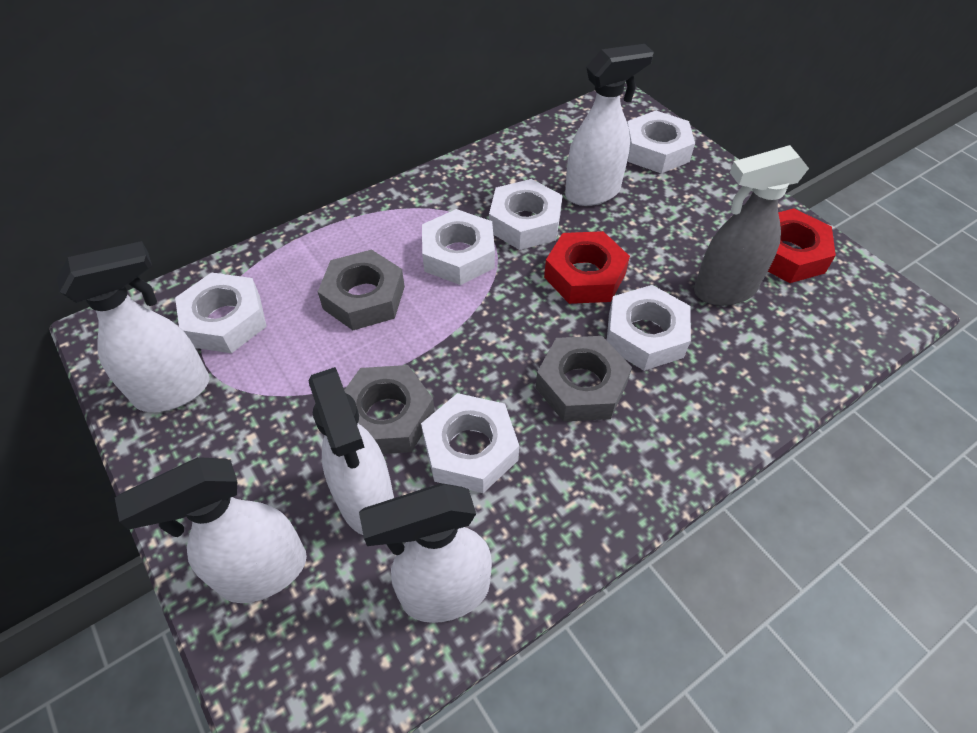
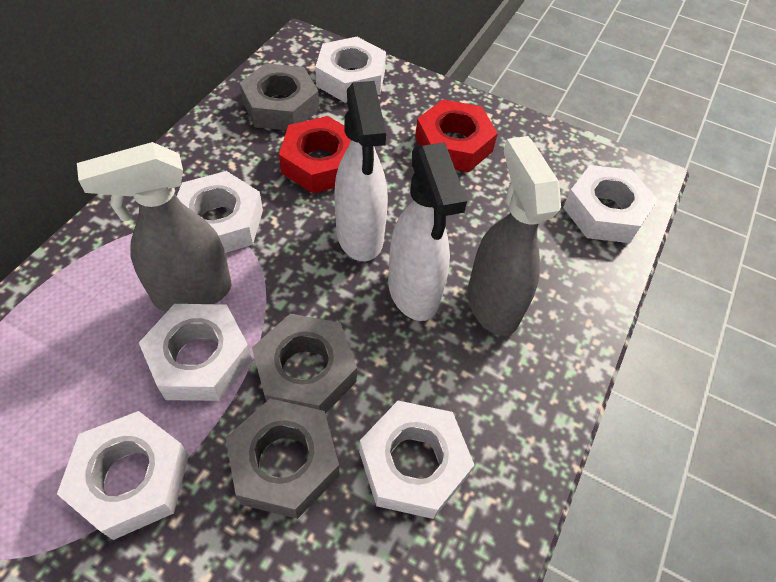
grey spray bottle: 1 -> 2
white spray bottle: 5 -> 2

